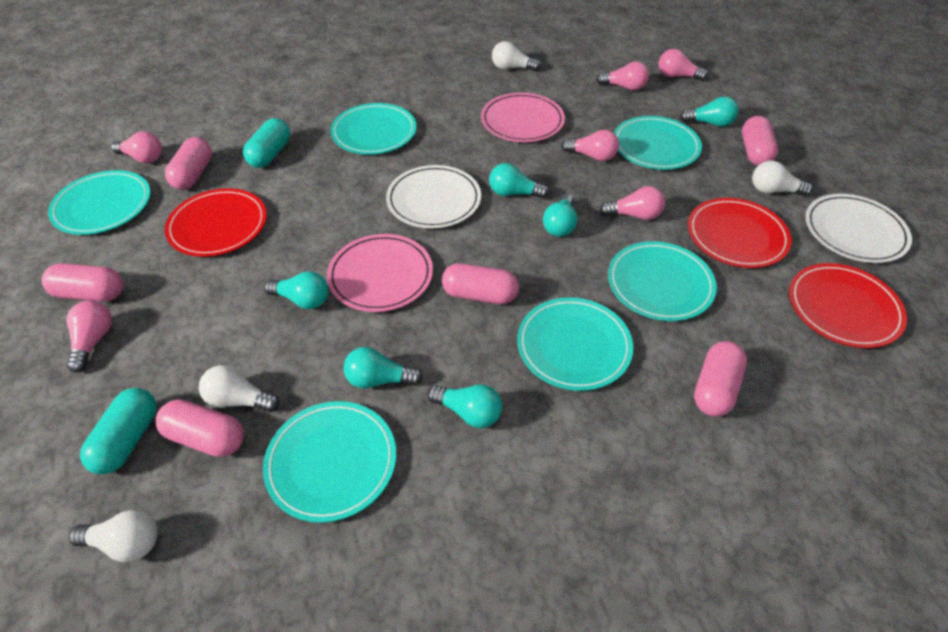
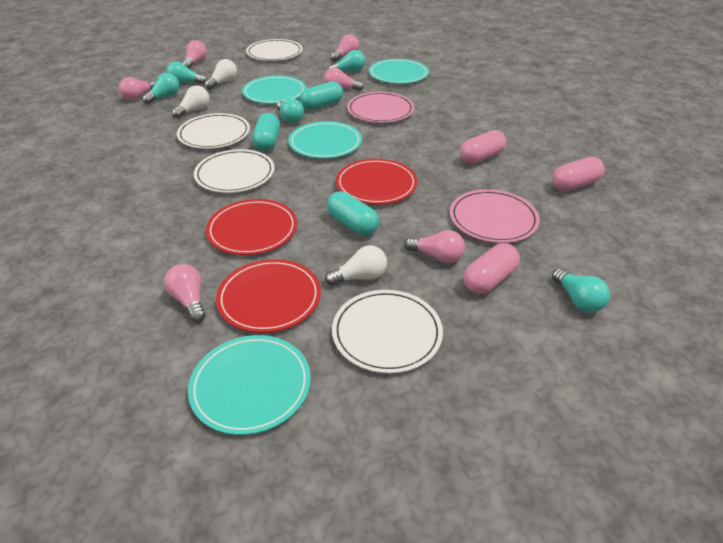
pink capsule: 6 -> 3
turquoise capsule: 2 -> 3
turquoise light bulb: 6 -> 5
turquoise plate: 6 -> 4
white light bulb: 4 -> 3
white plate: 2 -> 4

